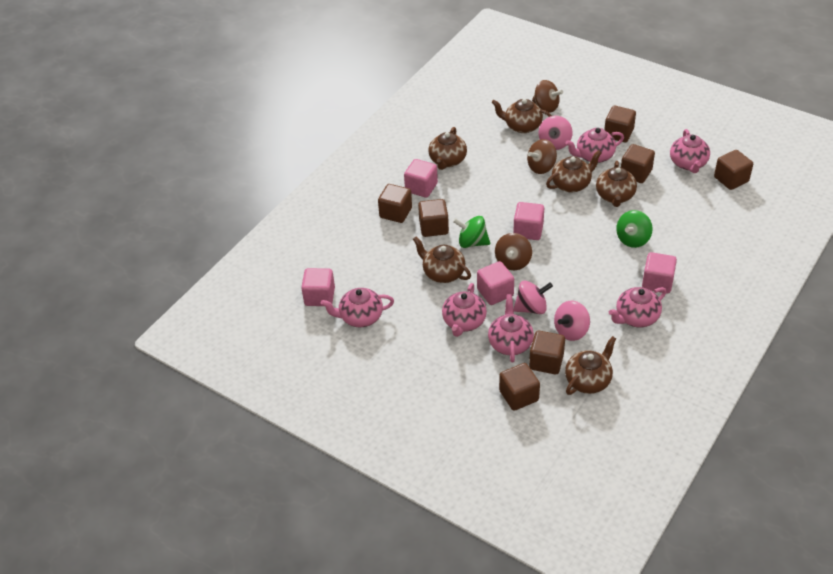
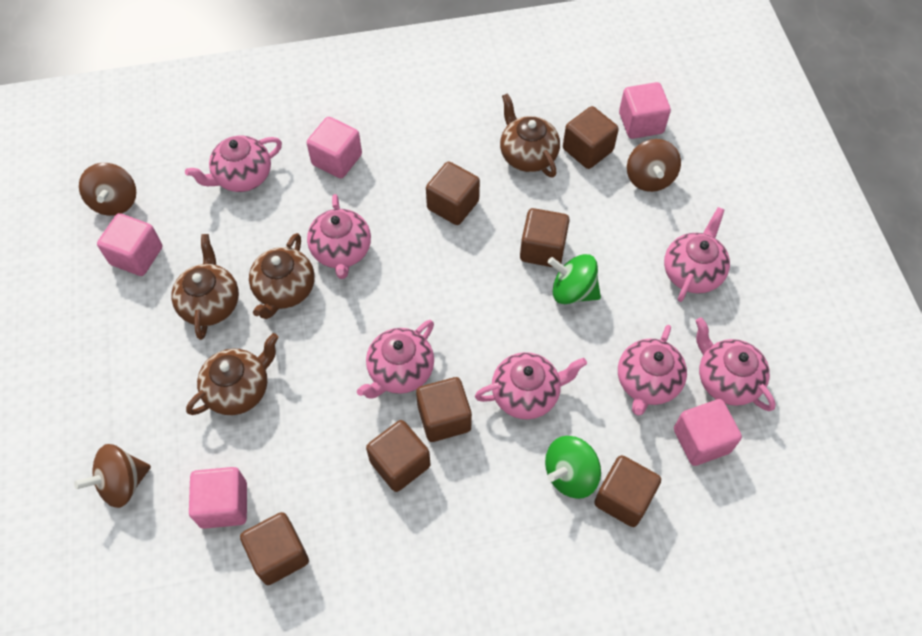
brown teapot: 6 -> 4
pink spinning top: 3 -> 0
pink teapot: 6 -> 7

